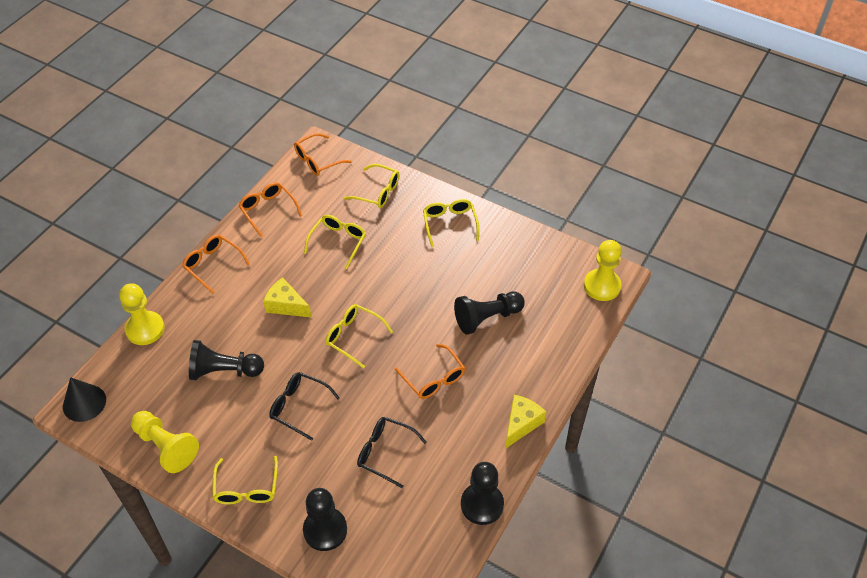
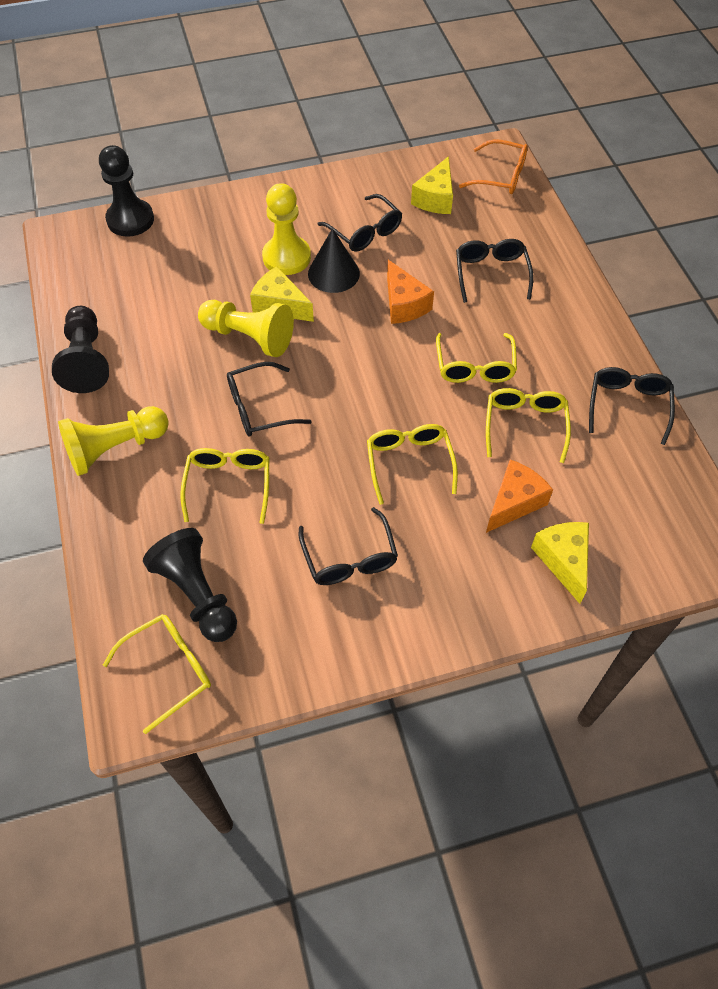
black glasses: 2 -> 5
black pawn: 4 -> 3
orange cheese: 0 -> 2
orange glasses: 4 -> 1
yellow cheese: 2 -> 3

